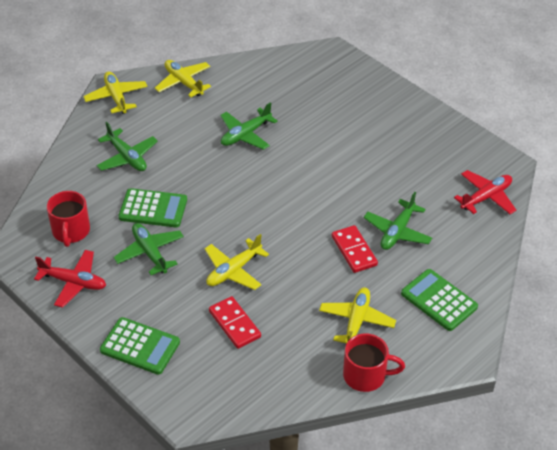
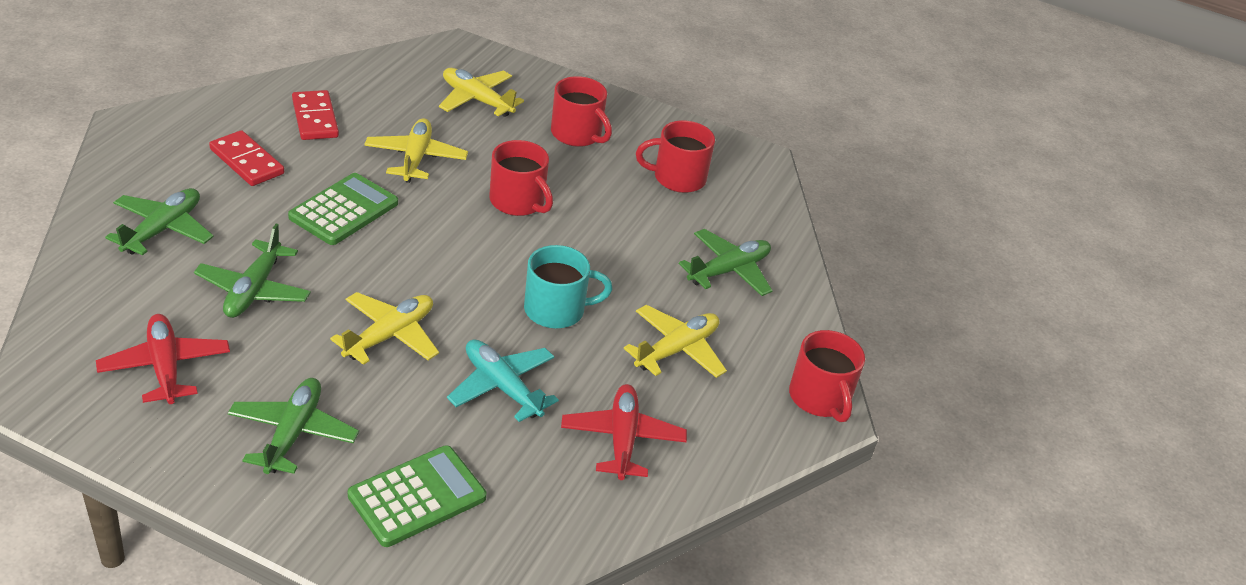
green calculator: 3 -> 2
red mug: 2 -> 4
turquoise mug: 0 -> 1
turquoise plane: 0 -> 1

